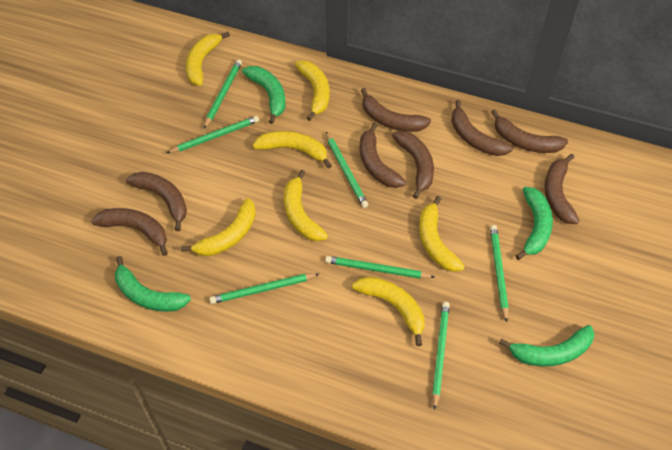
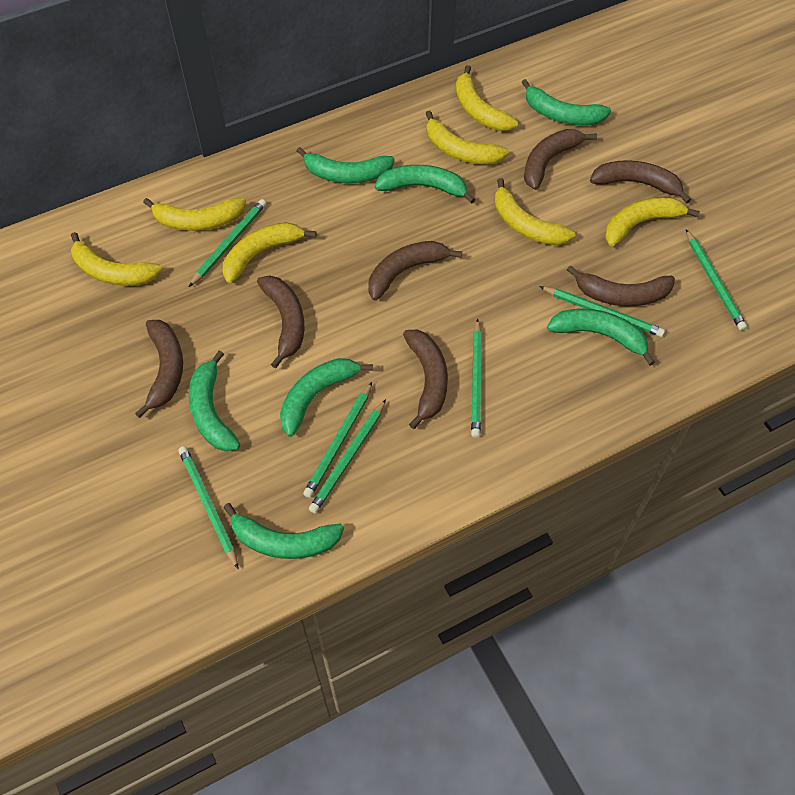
brown banana: 8 -> 7
green banana: 4 -> 7

